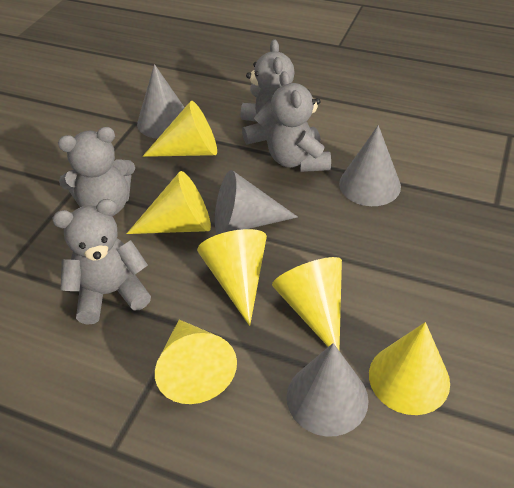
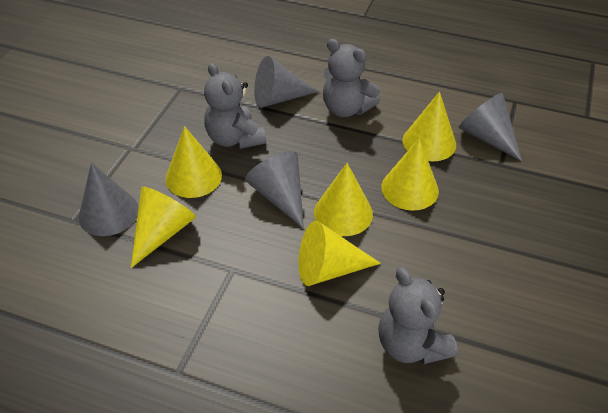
grey teddy bear: 4 -> 3

